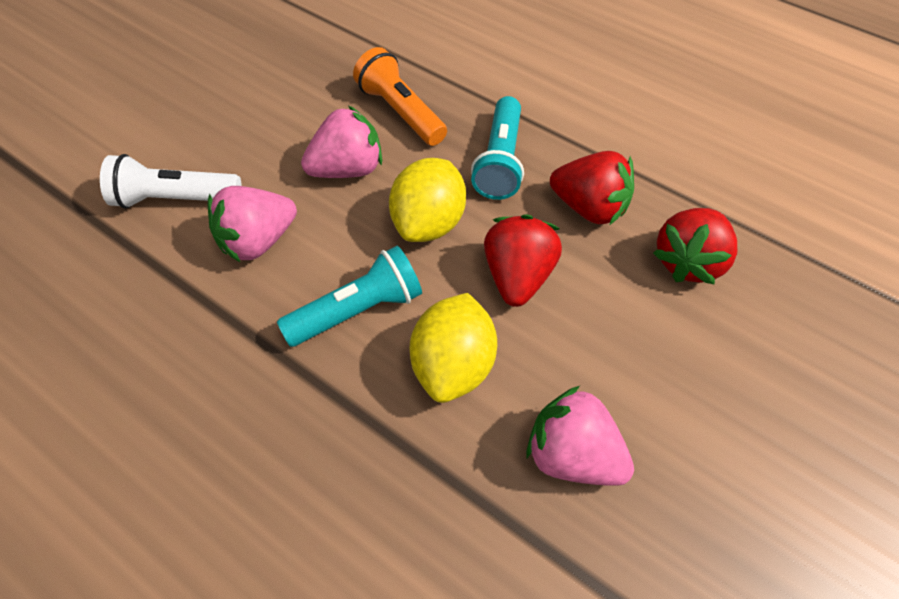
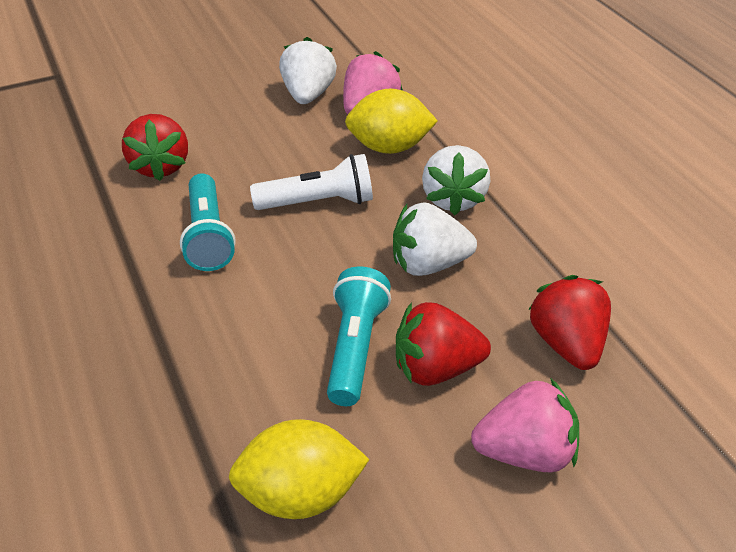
orange flashlight: 1 -> 0
pink strawberry: 3 -> 2
white strawberry: 0 -> 3

